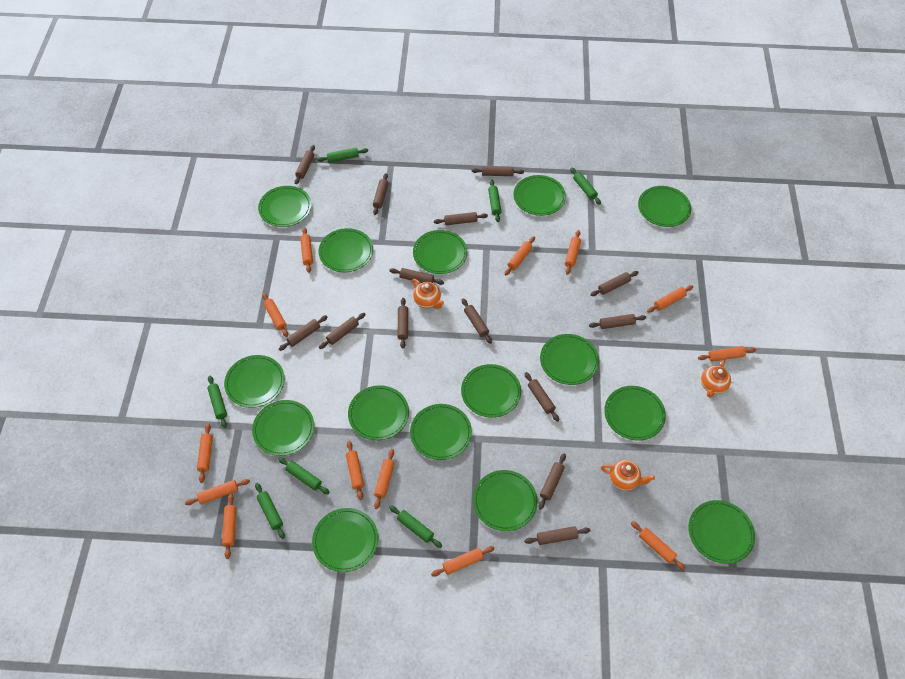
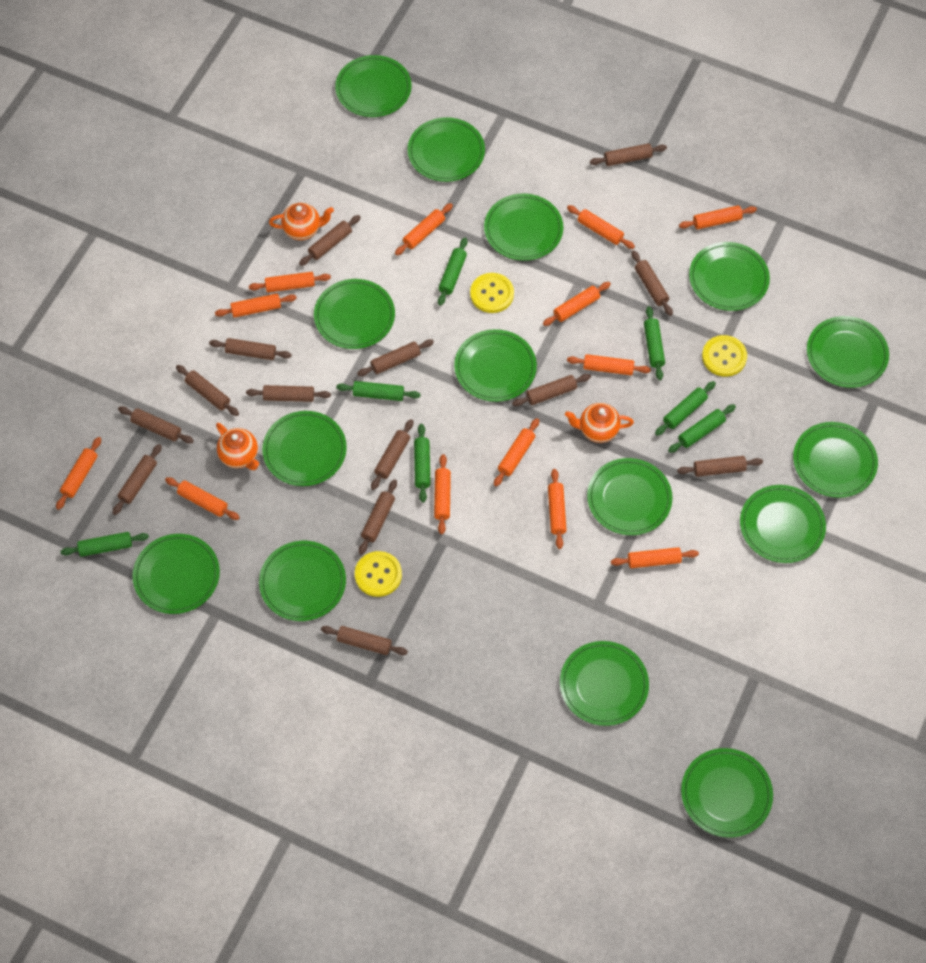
yellow button: 0 -> 3

